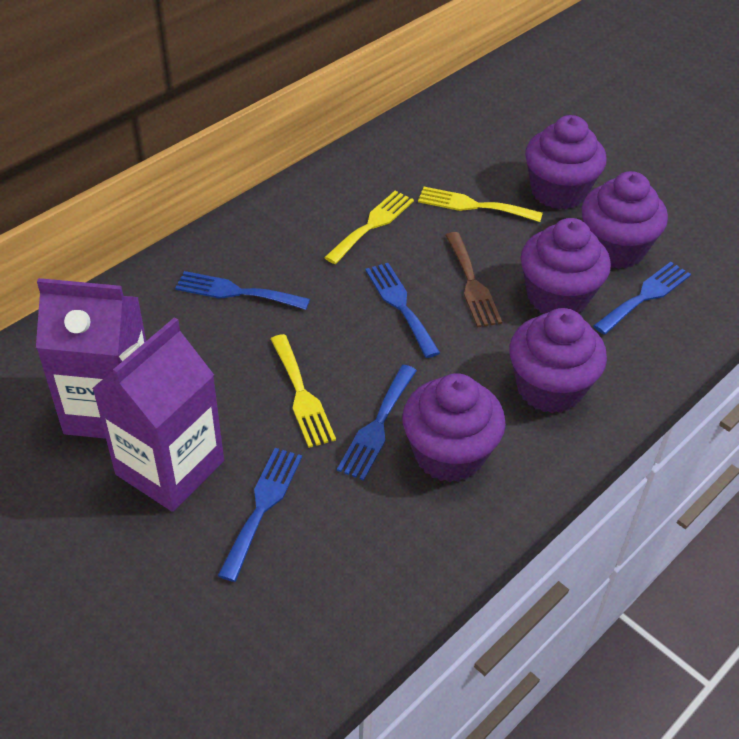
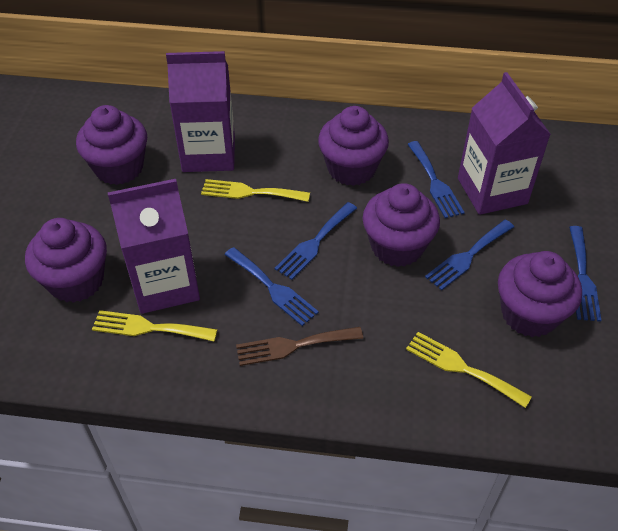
purple carton: 2 -> 3

